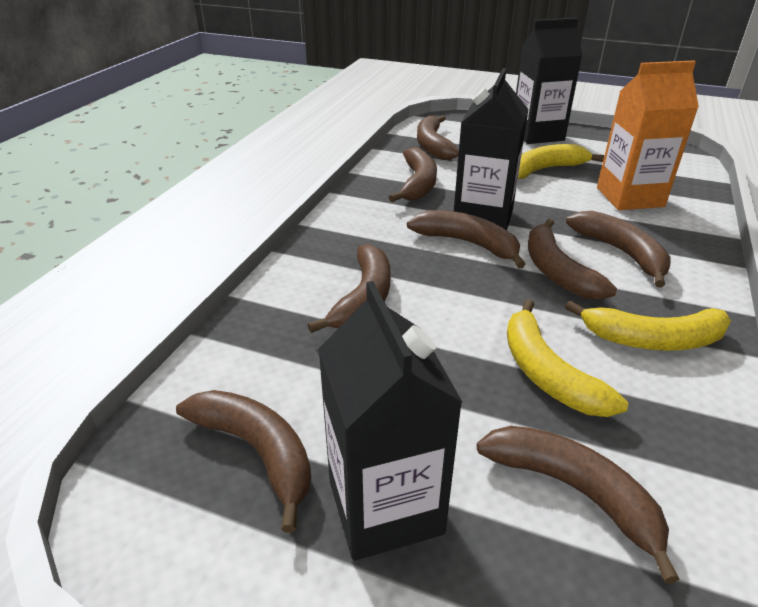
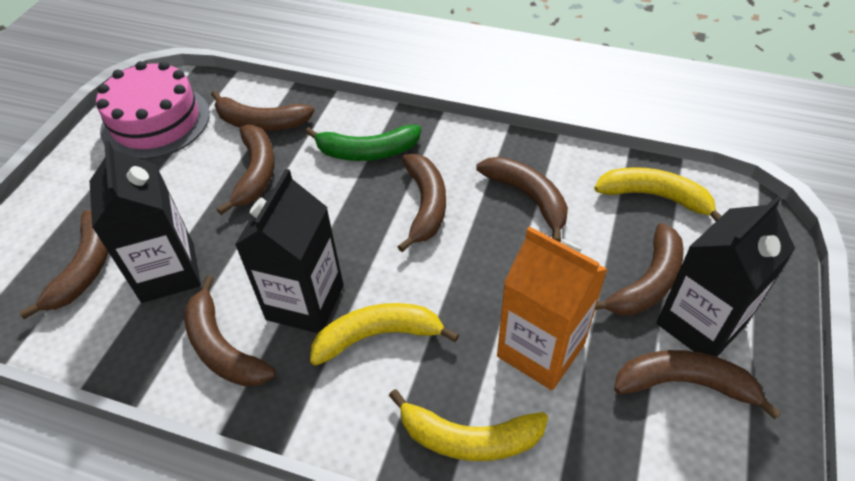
green banana: 0 -> 1
pink cake: 0 -> 1

